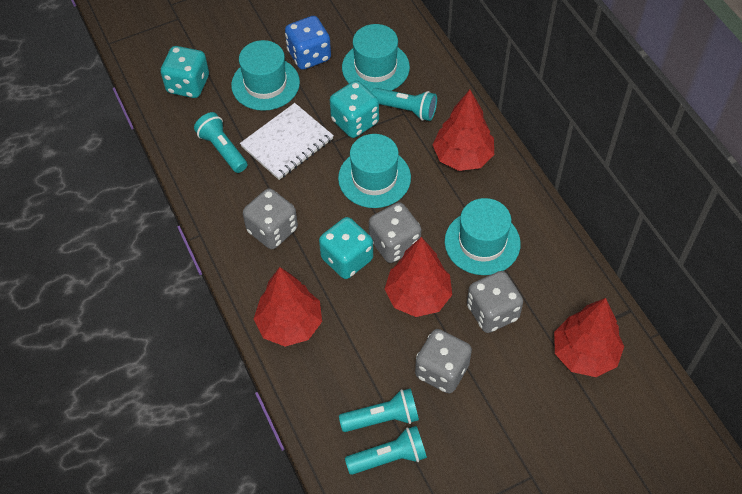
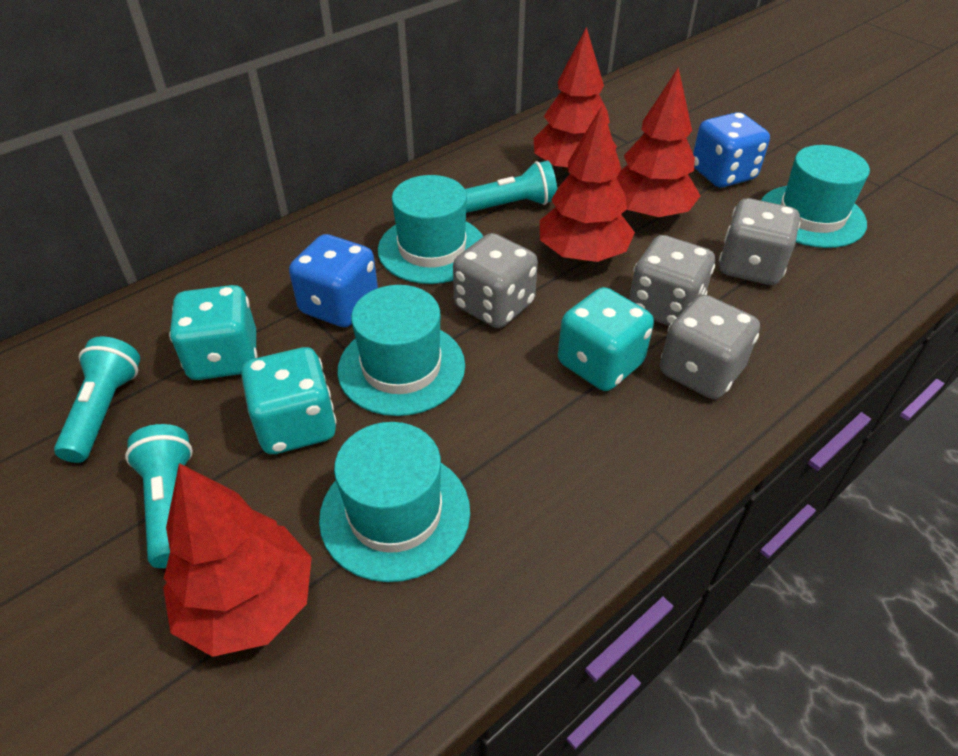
blue dice: 1 -> 2
turquoise flashlight: 4 -> 3
white notebook: 1 -> 0

